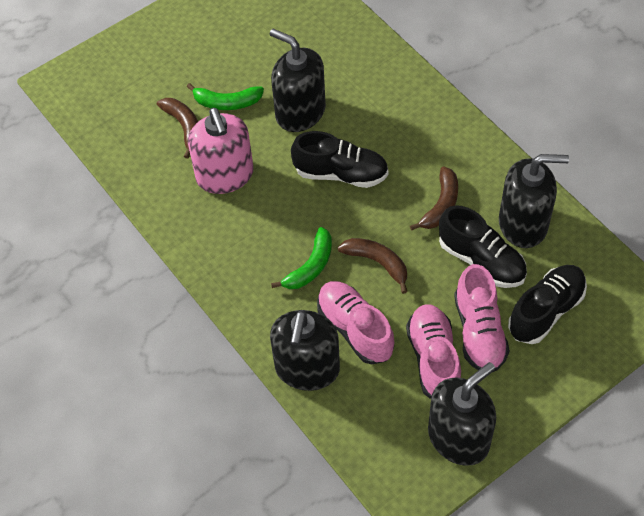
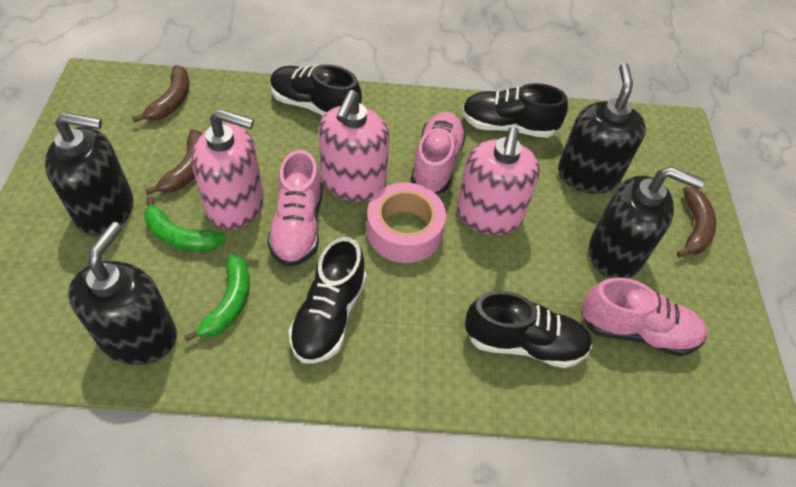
black shoe: 3 -> 4
pink soap dispenser: 1 -> 3
pink tape: 0 -> 1

